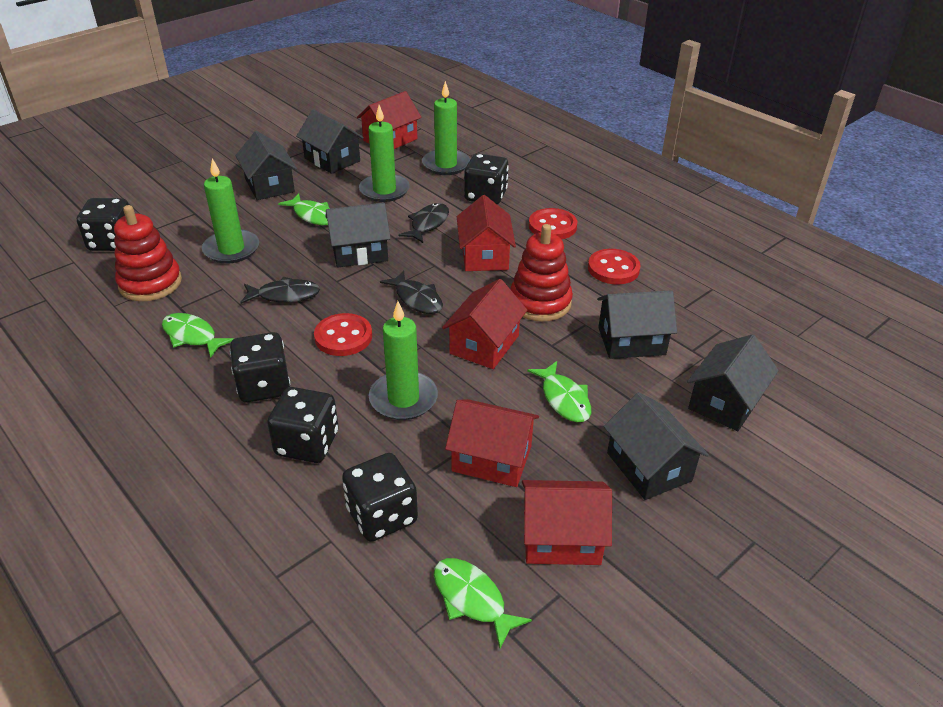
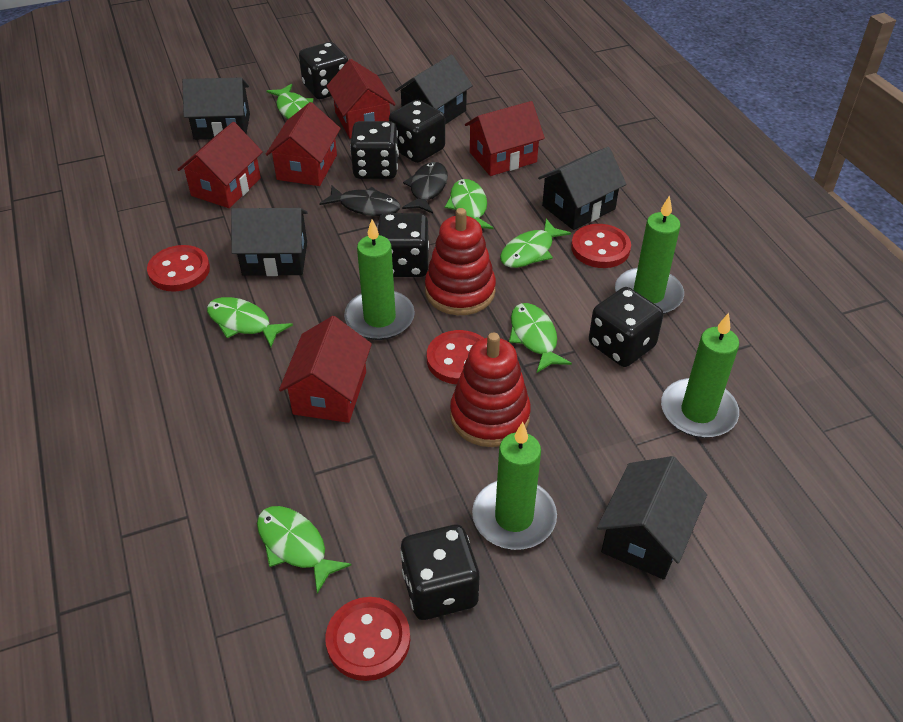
black dice: 5 -> 6
black fish: 3 -> 2
black house: 6 -> 5
green fish: 4 -> 6
red button: 3 -> 4

